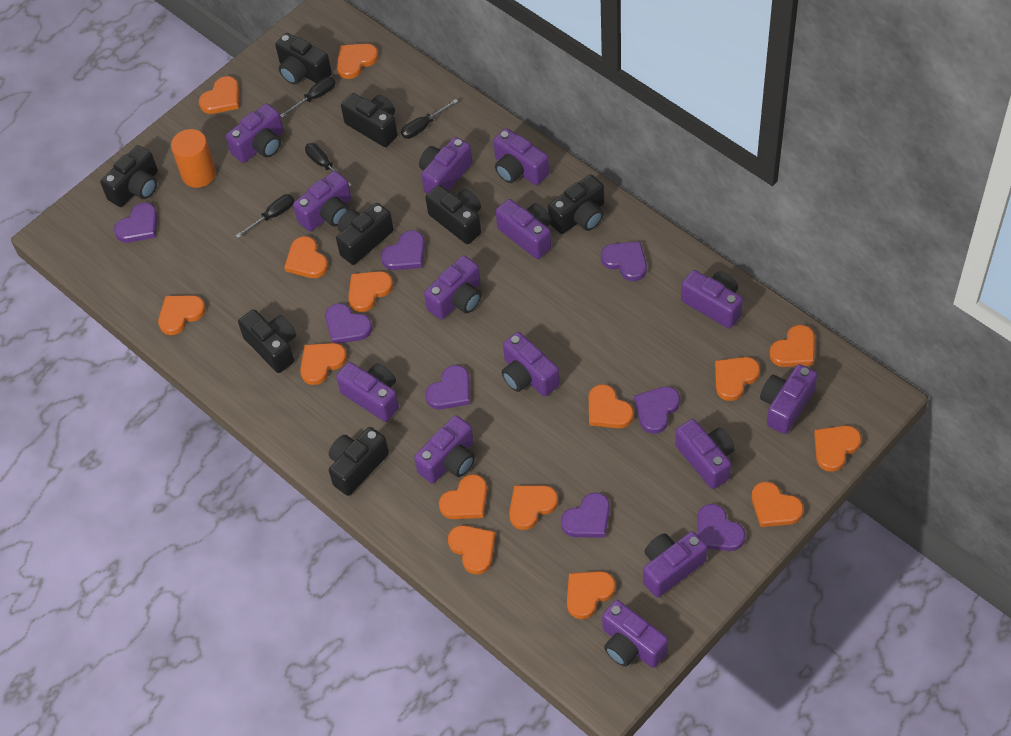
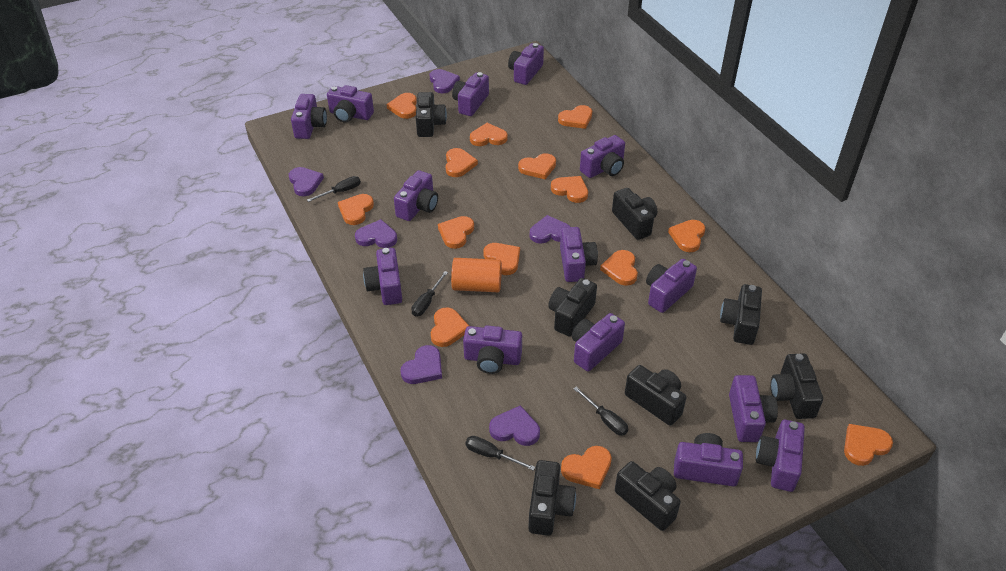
orange heart: 15 -> 14
purple heart: 8 -> 6

